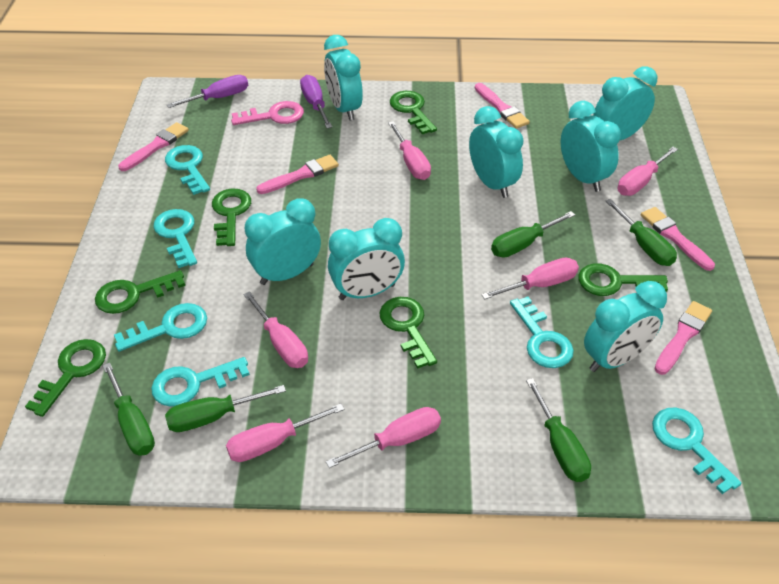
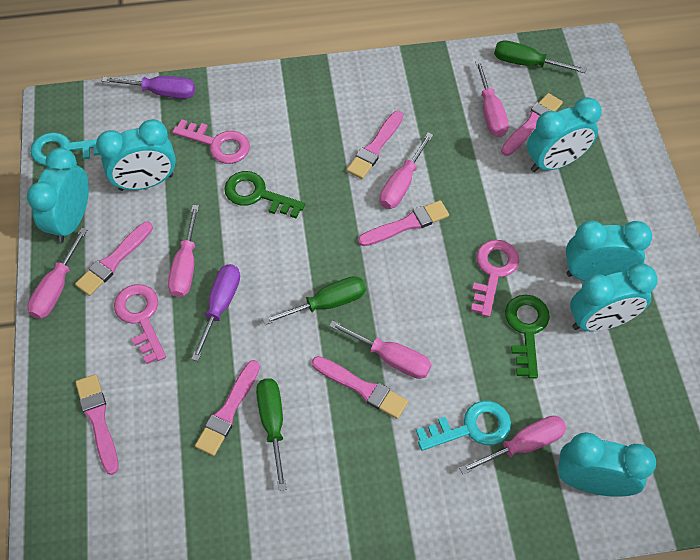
green key: 6 -> 2
green screwdriver: 5 -> 3
pink brush: 5 -> 7
pink key: 1 -> 3
turquoise clock: 7 -> 6
turquoise key: 6 -> 2

